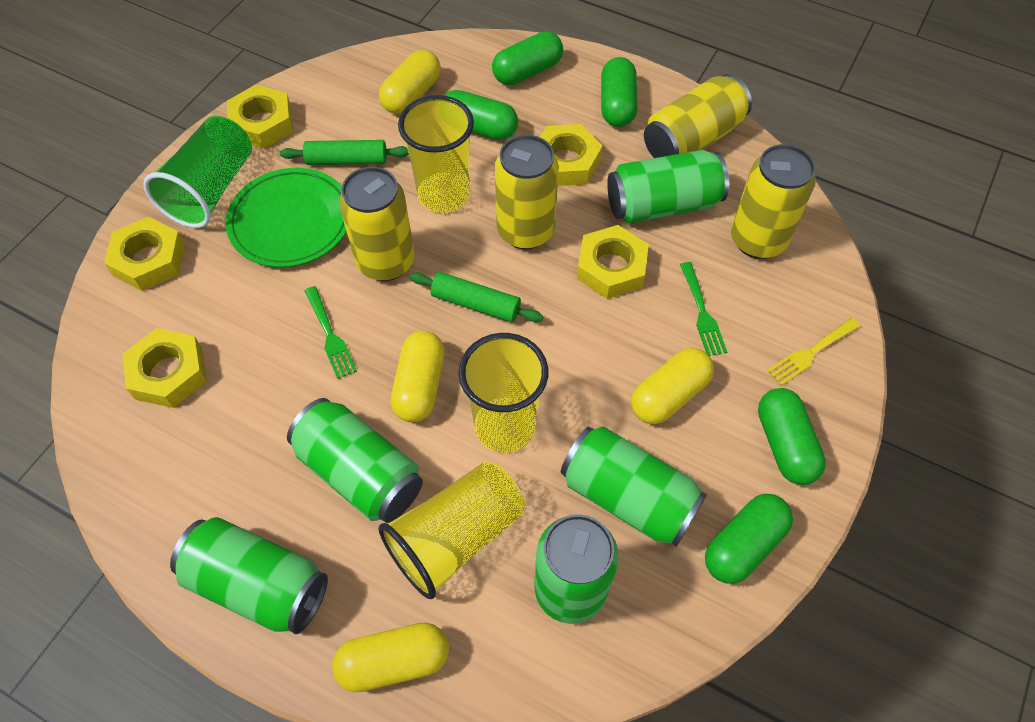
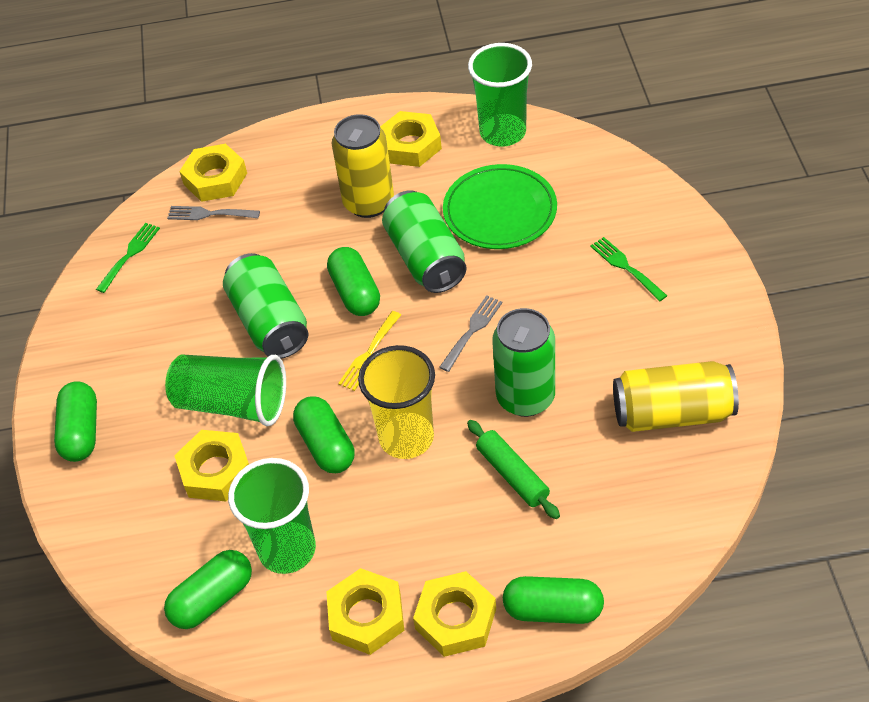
green can: 5 -> 3
green cup: 1 -> 3
green rolling pin: 2 -> 1
grey fork: 0 -> 2
yellow can: 4 -> 2
yellow capsule: 4 -> 0
yellow cup: 3 -> 1

